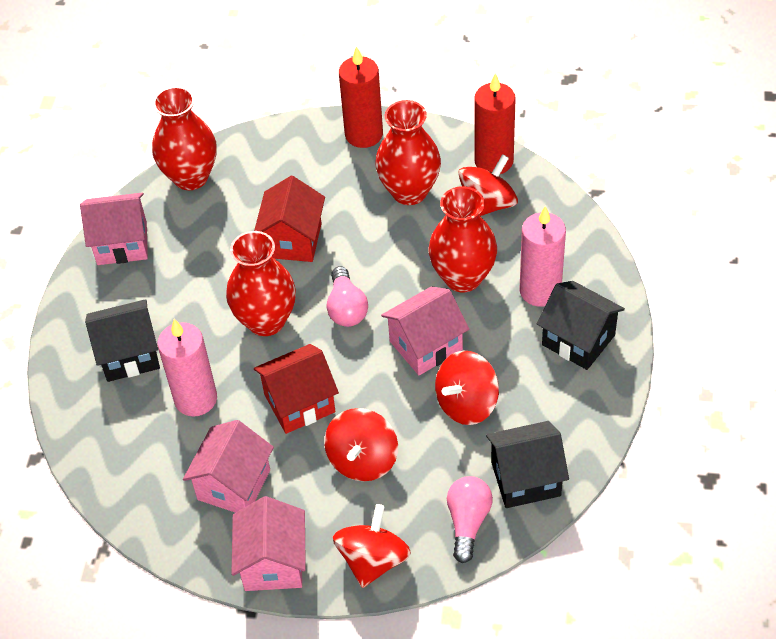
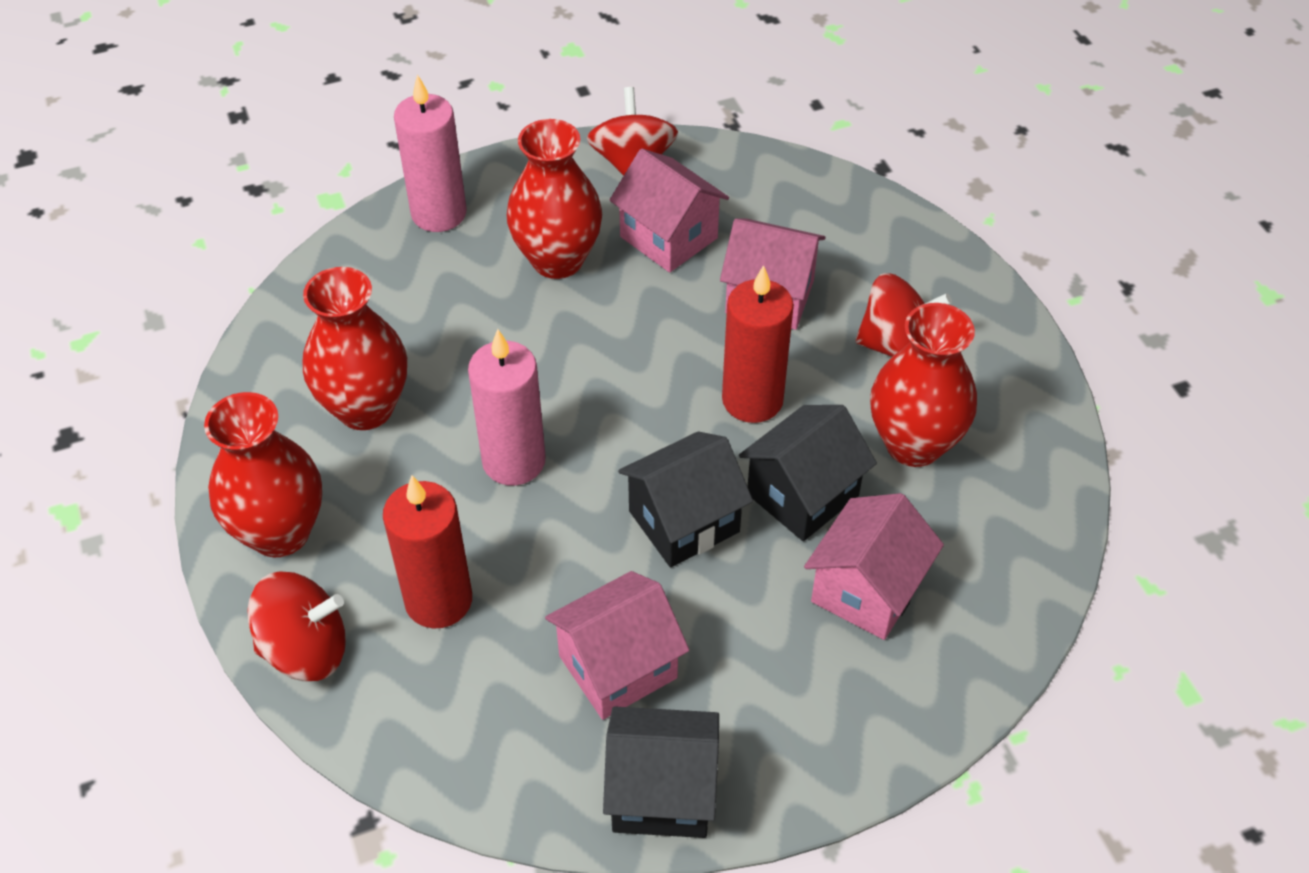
pink light bulb: 2 -> 0
red house: 2 -> 0
red spinning top: 4 -> 3

